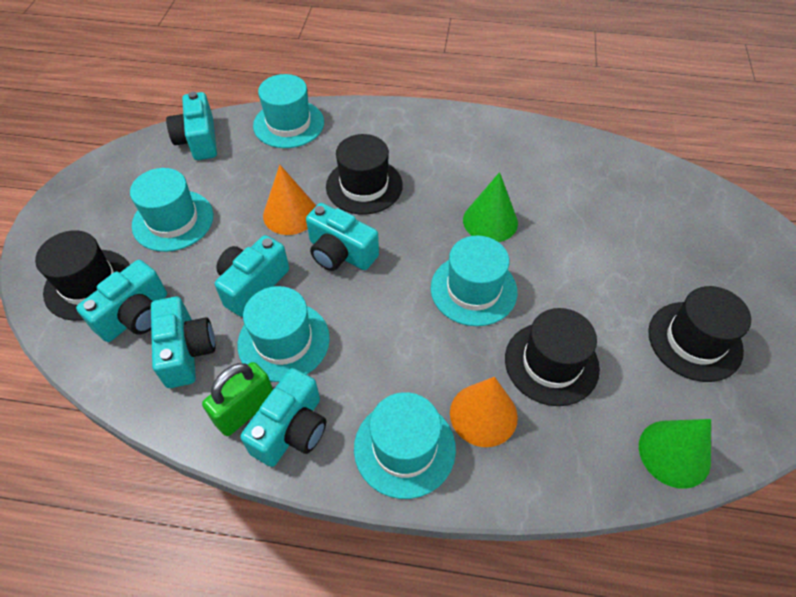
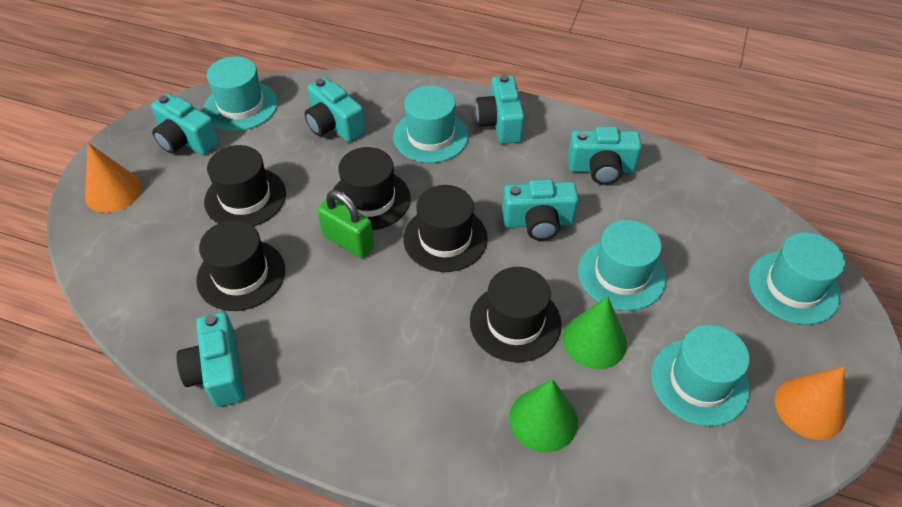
black hat: 4 -> 5

